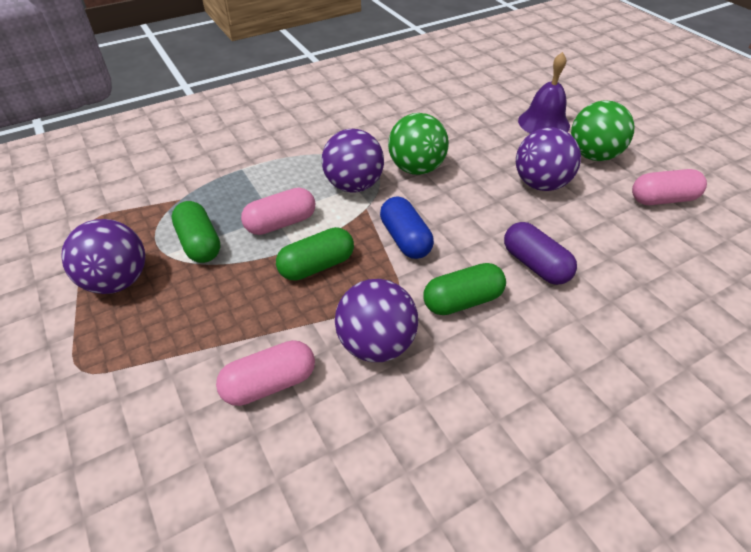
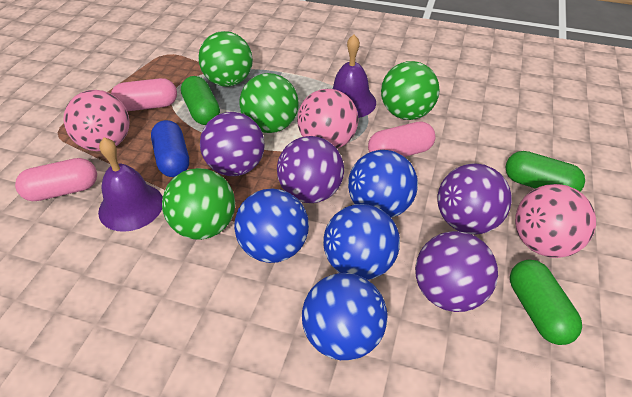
blue ball: 0 -> 4
green ball: 2 -> 4
pink ball: 0 -> 3
purple bell: 1 -> 2
purple capsule: 1 -> 0

